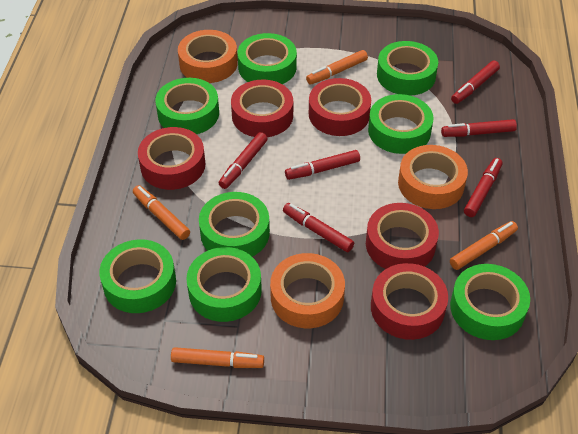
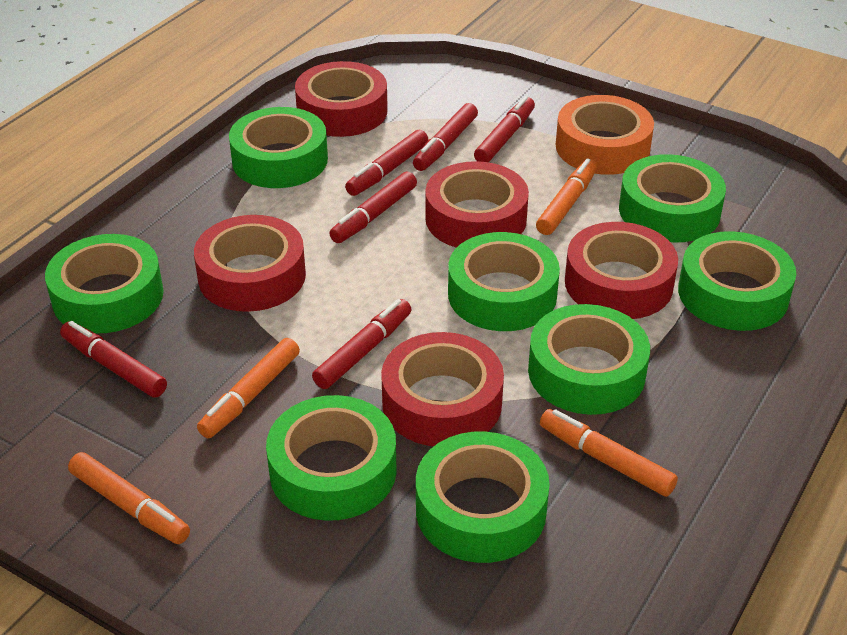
orange tape: 3 -> 1

